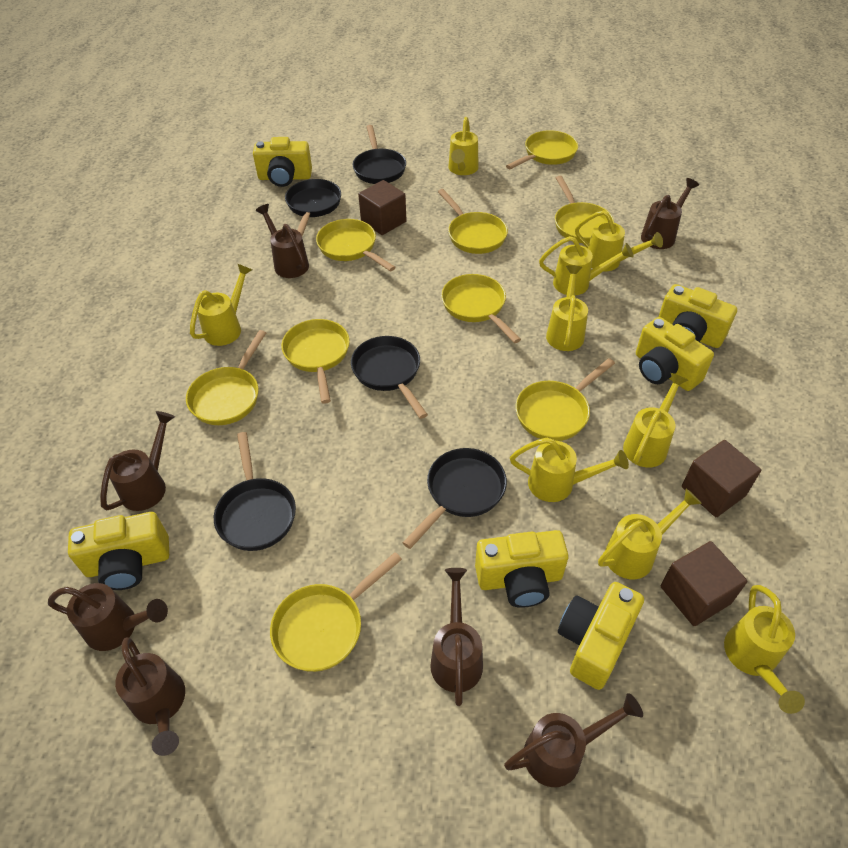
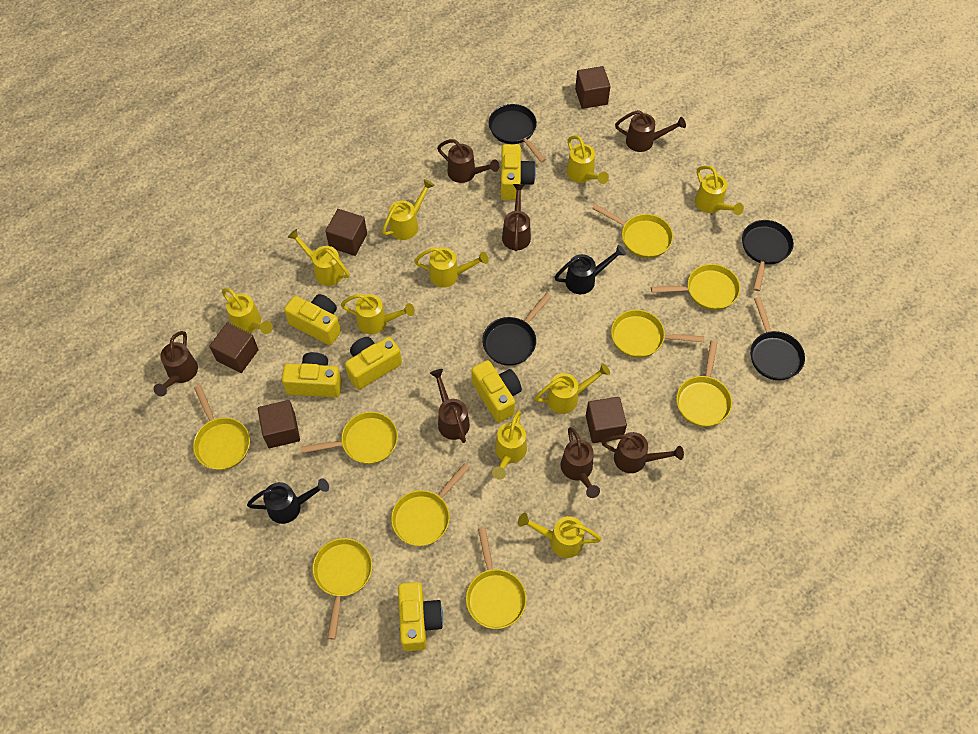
black pan: 5 -> 4
black watering can: 0 -> 2
brown cube: 3 -> 5
yellow watering can: 9 -> 10

